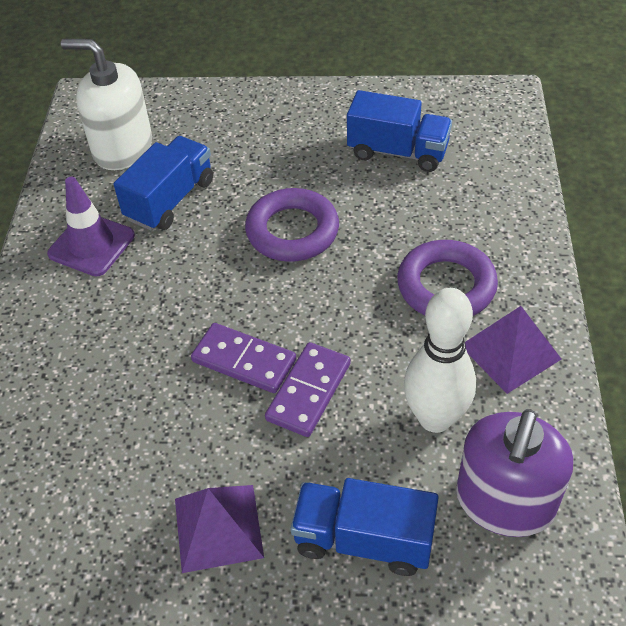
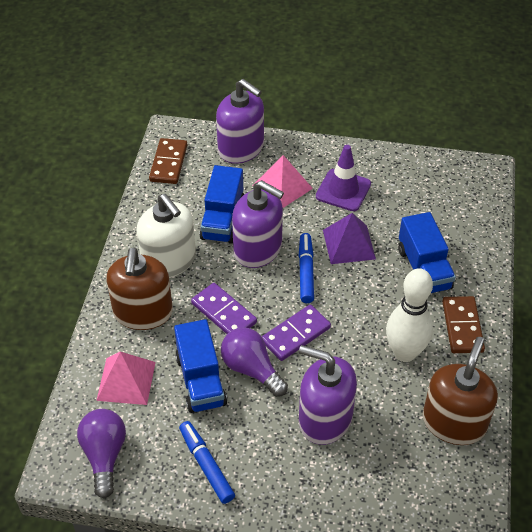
blue marker: 0 -> 2
brown domino: 0 -> 2
brown soap dispenser: 0 -> 2
pink pyramid: 0 -> 2
purple light bulb: 0 -> 2
purple pyramid: 2 -> 1
purple ring: 2 -> 0
purple soap dispenser: 1 -> 3

